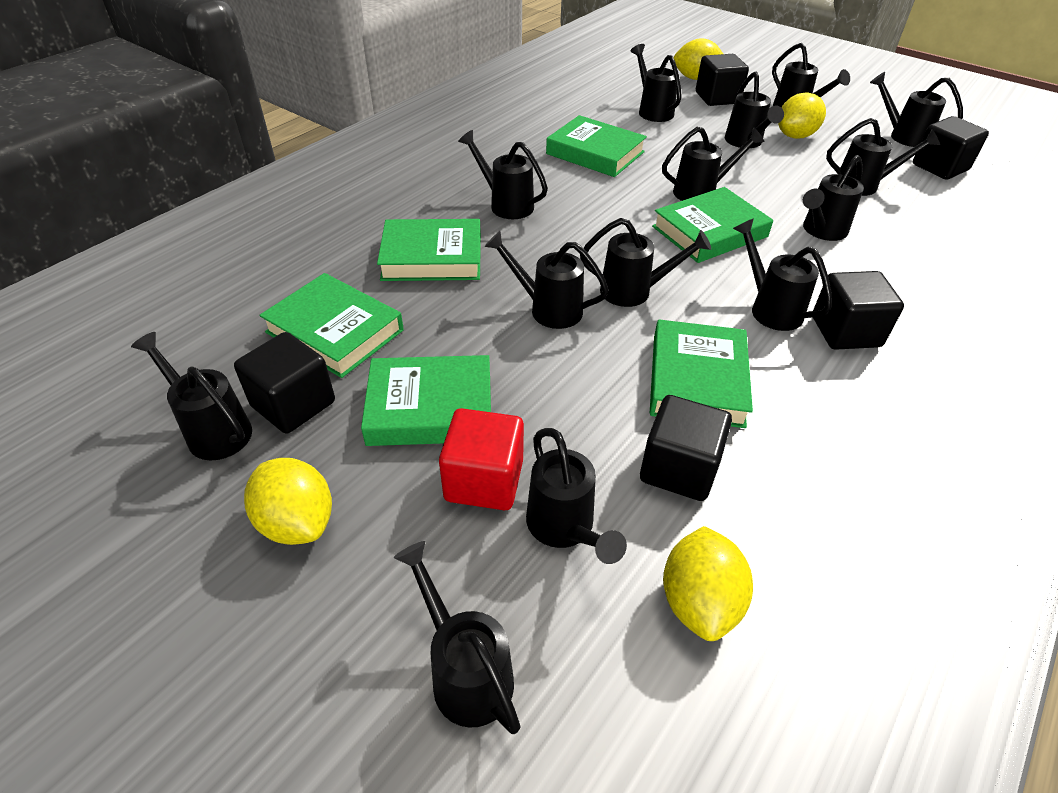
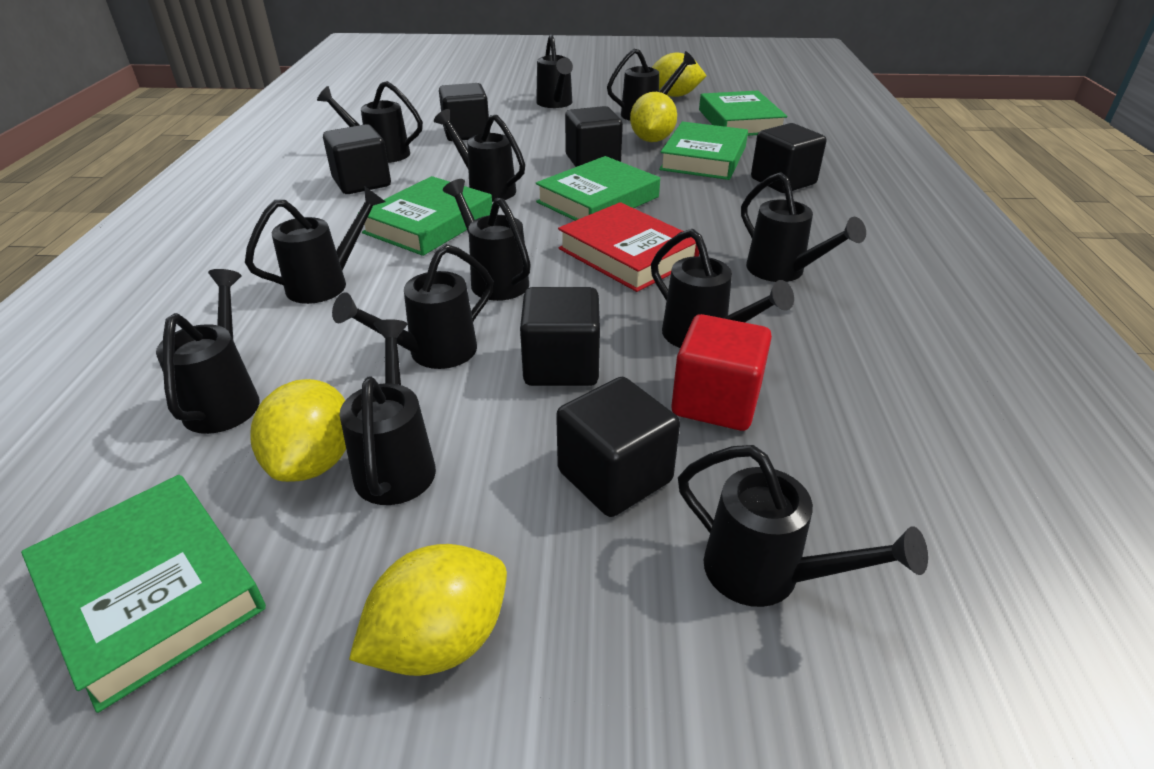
black cube: 5 -> 6
black watering can: 14 -> 12
green book: 6 -> 5
red book: 0 -> 1

